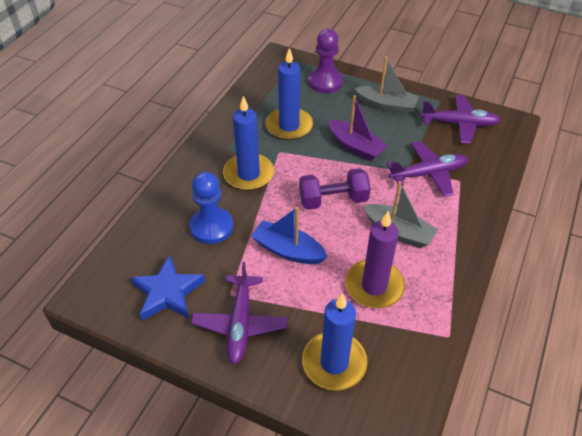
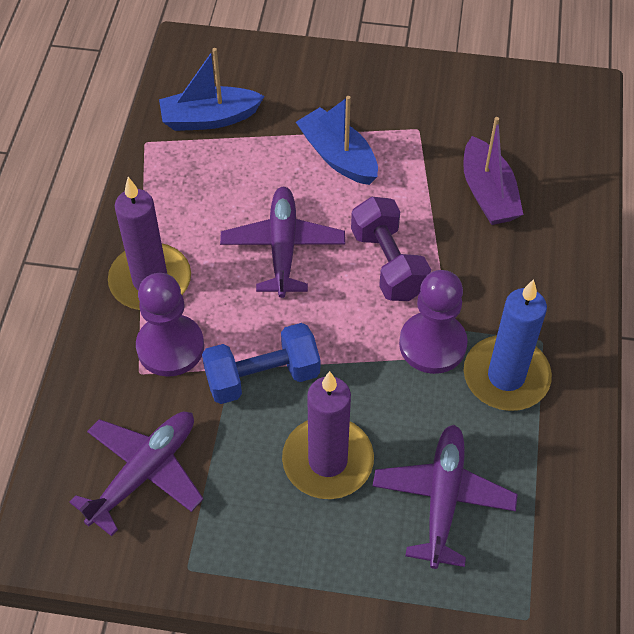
blue boat: 1 -> 2
blue candle: 3 -> 1
blue dumbbell: 0 -> 1
blue pawn: 1 -> 0
blue star: 1 -> 0
grey boat: 2 -> 0
purple candle: 1 -> 2
purple pawn: 1 -> 2

